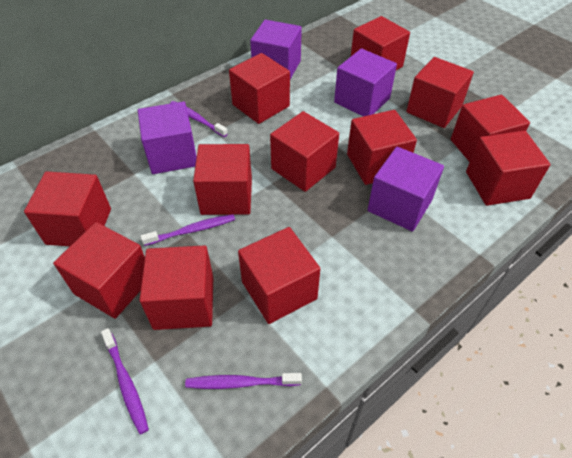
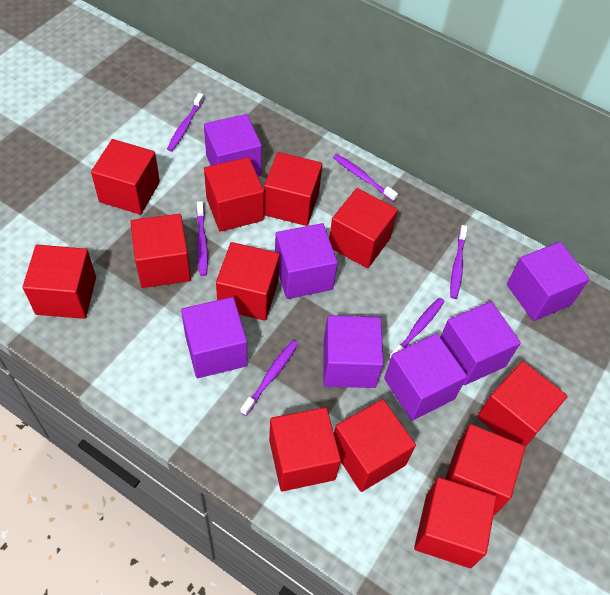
purple cube: 4 -> 7
purple toothbrush: 4 -> 6

